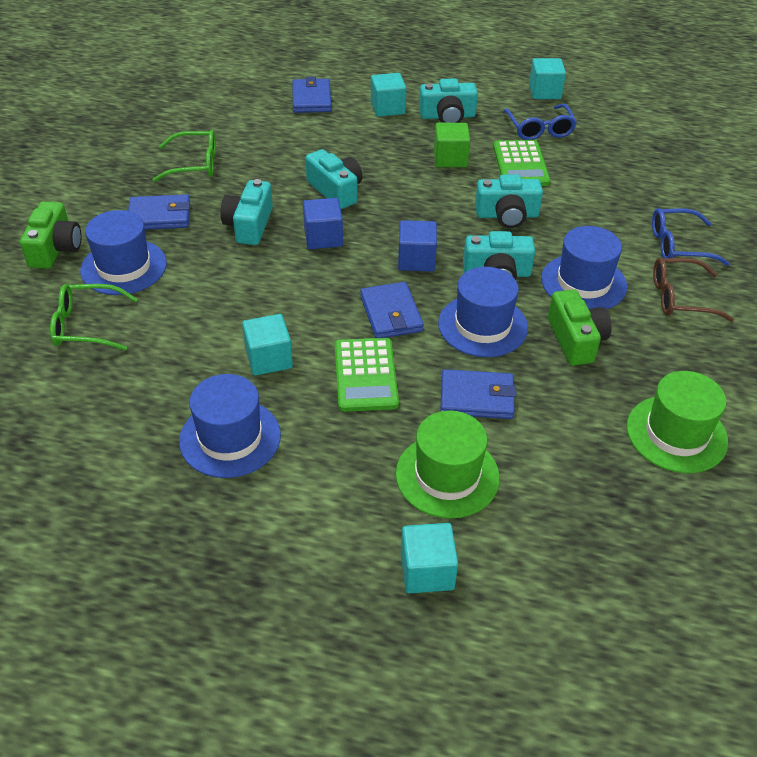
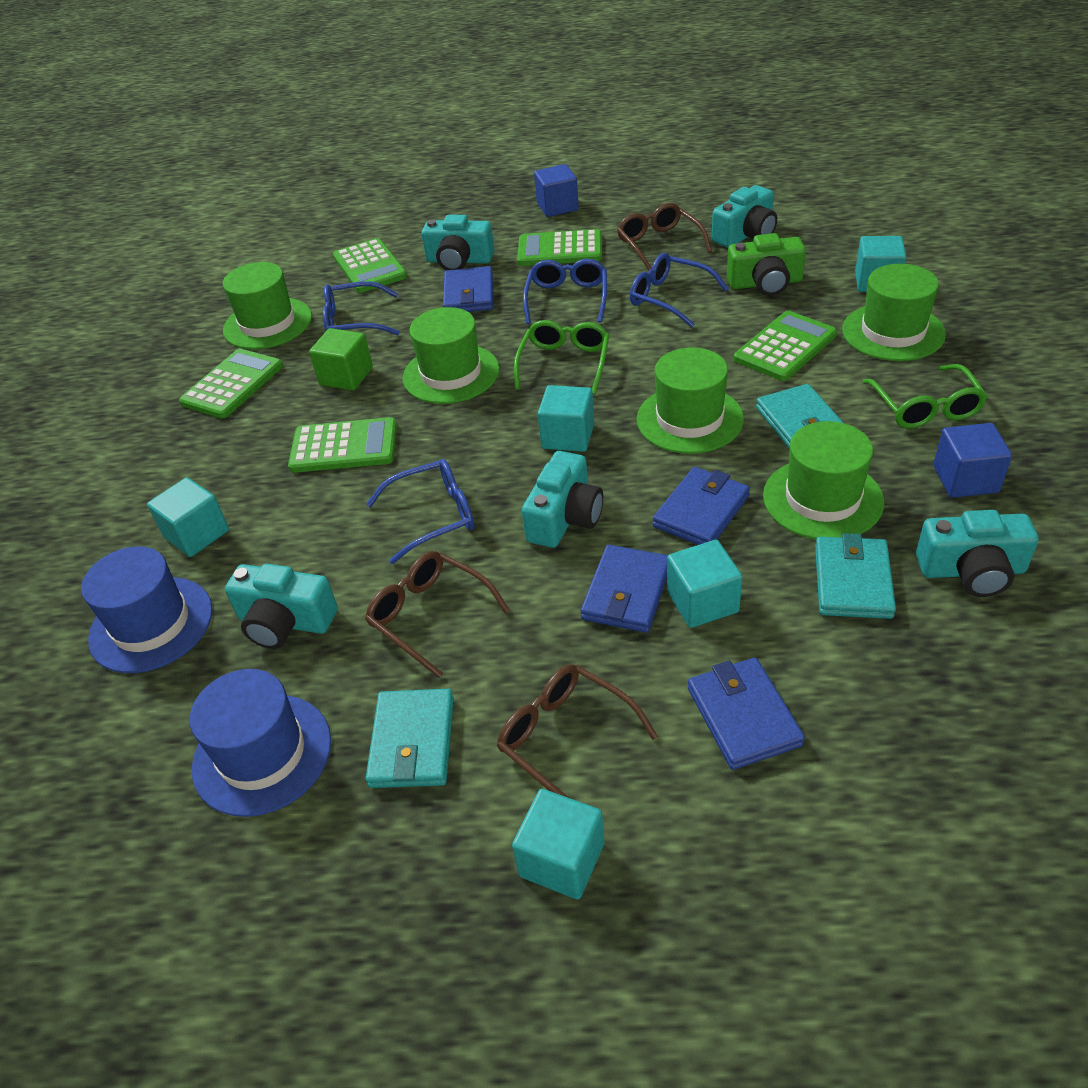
blue glasses: 2 -> 4
blue hat: 4 -> 2
brown glasses: 1 -> 3
green calculator: 2 -> 5
green camera: 2 -> 1
green hat: 2 -> 5
turquoise cube: 4 -> 5
turquoise wallet: 0 -> 3

